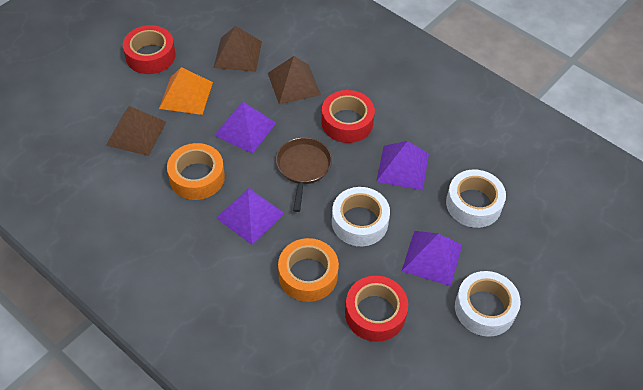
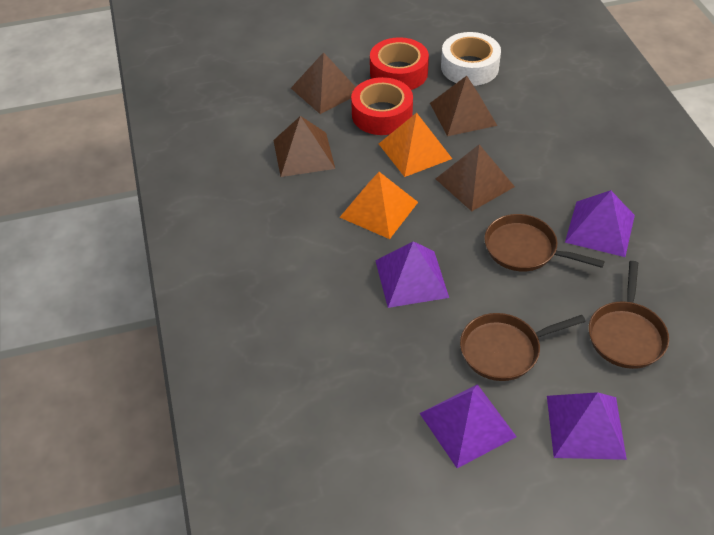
brown pan: 1 -> 3
brown pyramid: 3 -> 4
orange pyramid: 1 -> 2
orange tape: 2 -> 0
red tape: 3 -> 2
white tape: 3 -> 1

